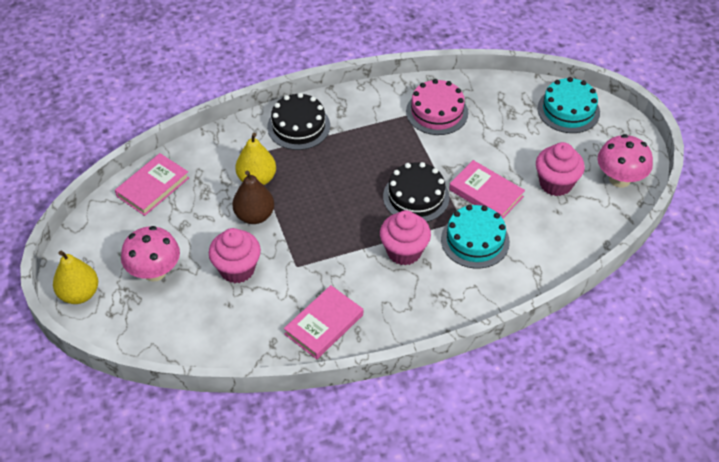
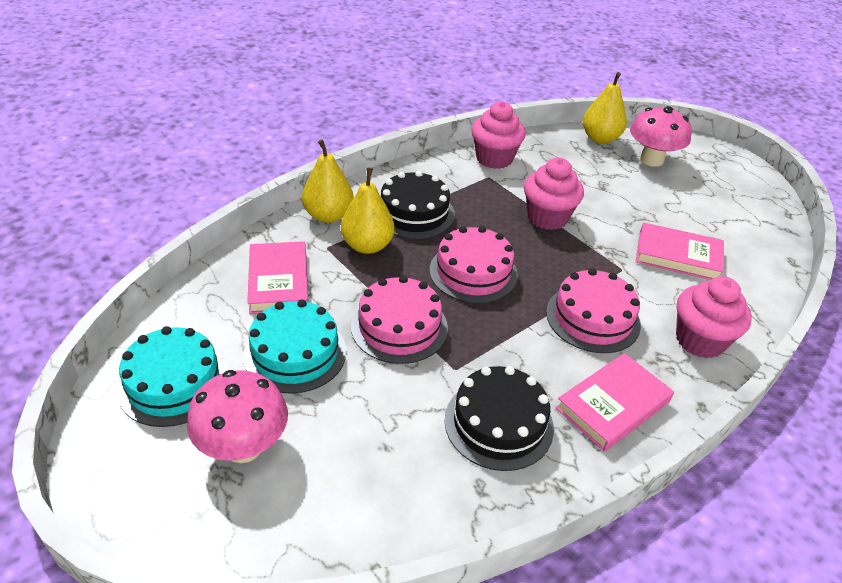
brown pear: 1 -> 0
pink cake: 1 -> 3
yellow pear: 2 -> 3

